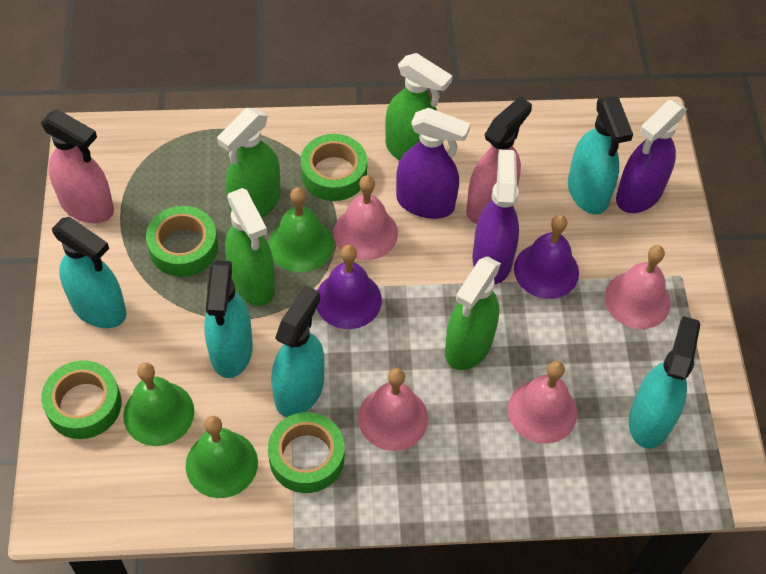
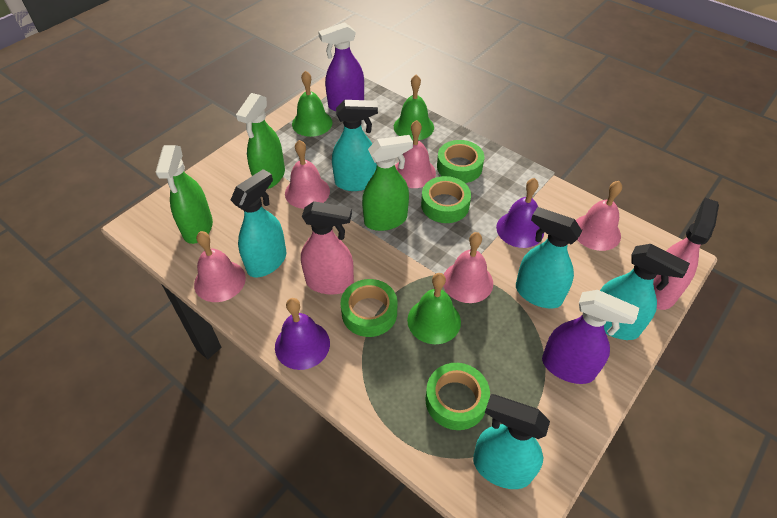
green spray bottle: 4 -> 3
pink bell: 4 -> 5
purple spray bottle: 3 -> 2

